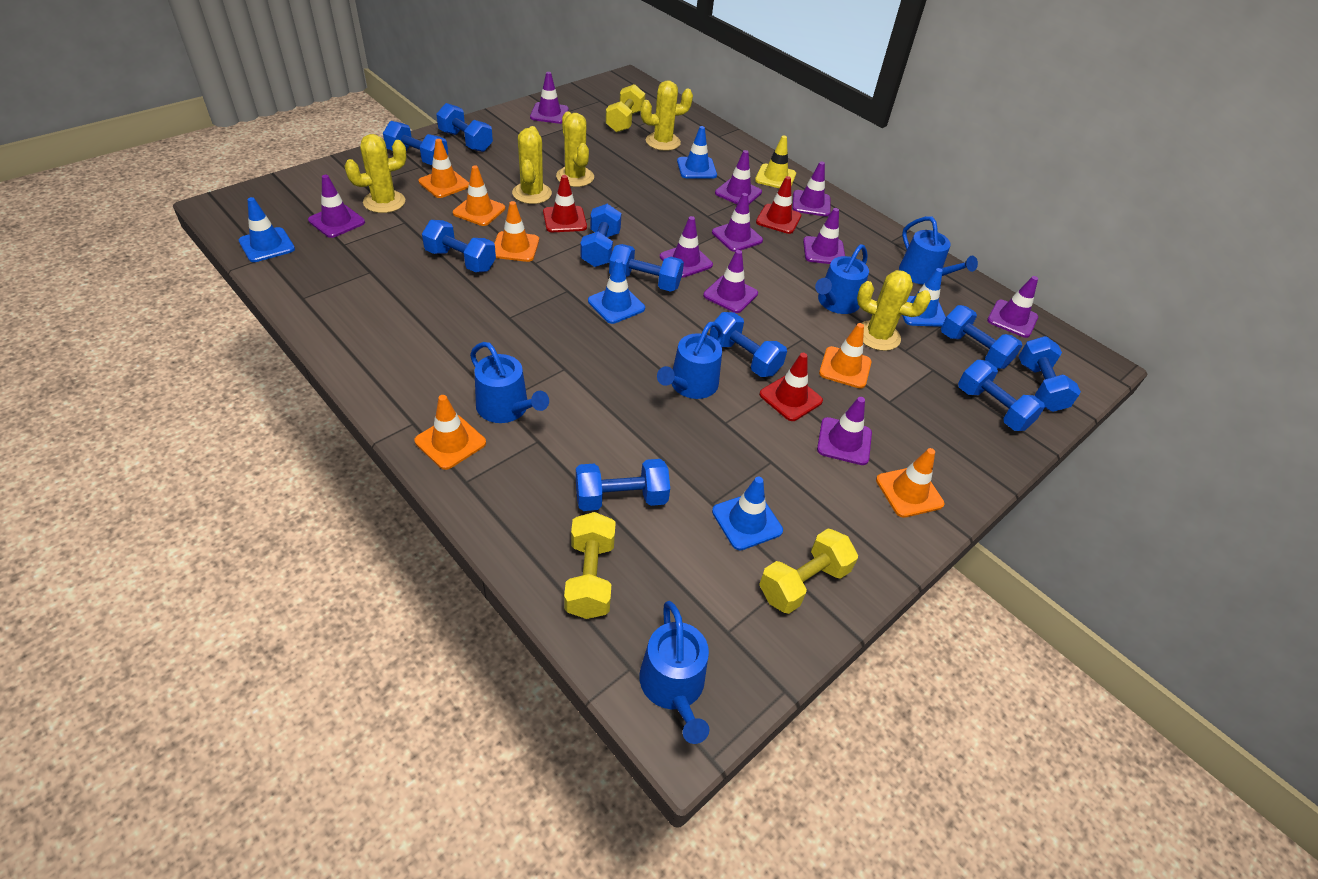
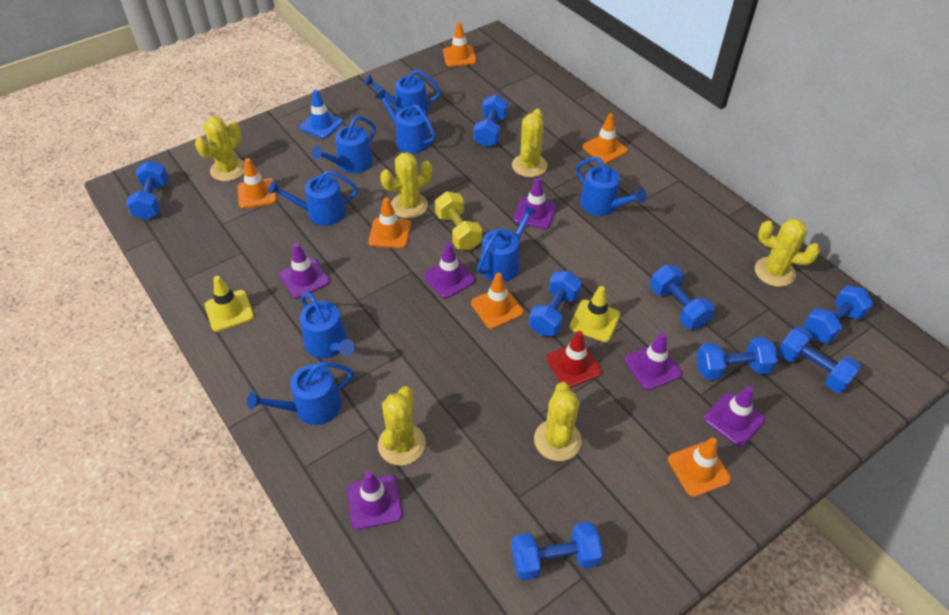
blue dumbbell: 10 -> 8
blue traffic cone: 5 -> 1
blue watering can: 5 -> 8
purple traffic cone: 10 -> 6
red traffic cone: 3 -> 1
yellow cactus: 5 -> 6
yellow dumbbell: 3 -> 1
yellow traffic cone: 1 -> 2

